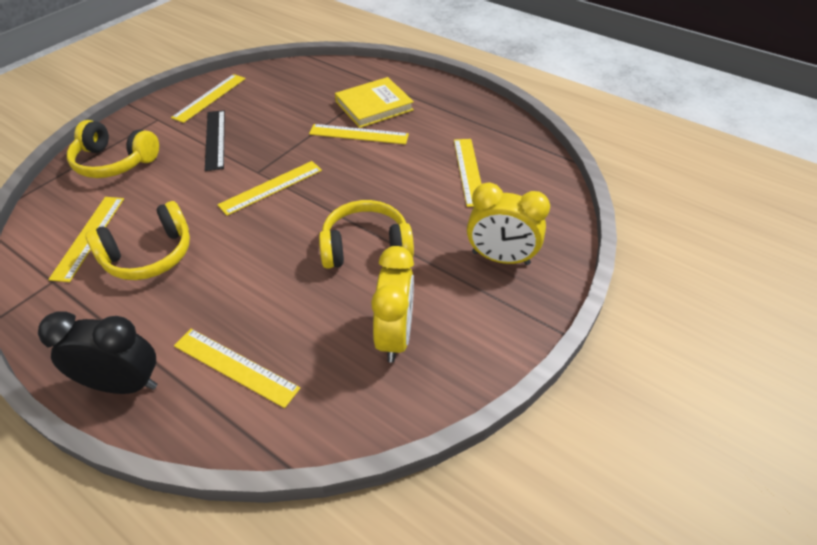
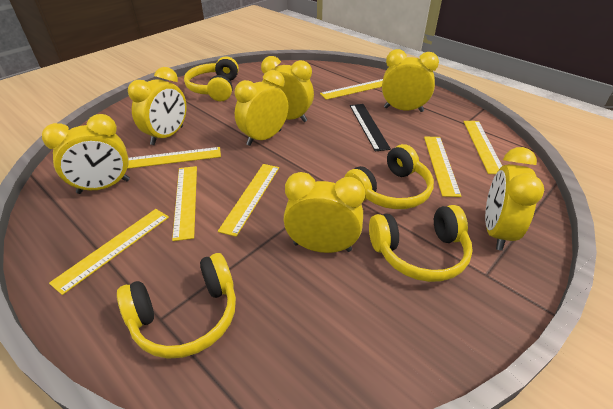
black clock: 1 -> 0
yellow book: 1 -> 0
yellow clock: 2 -> 7
yellow headphones: 3 -> 4
yellow ruler: 6 -> 7

